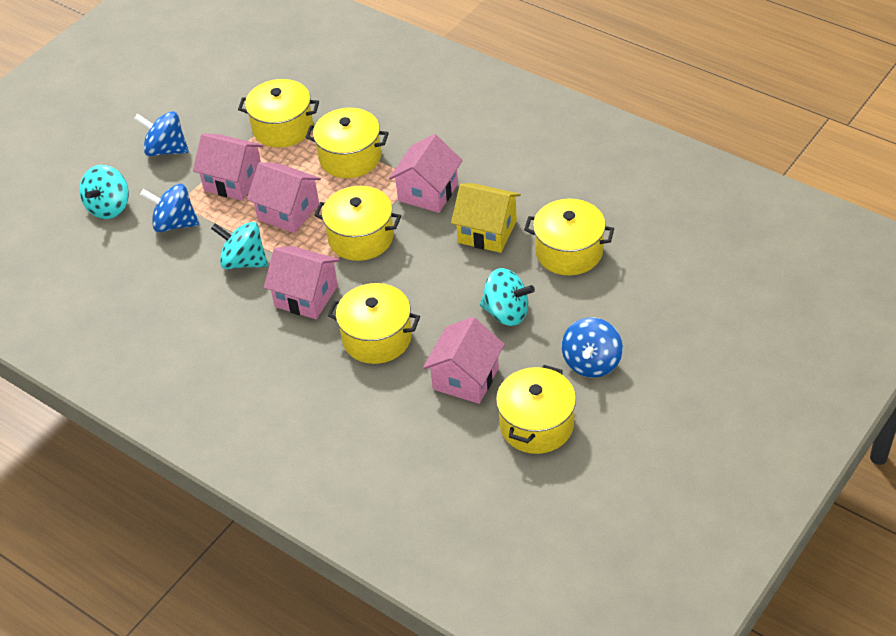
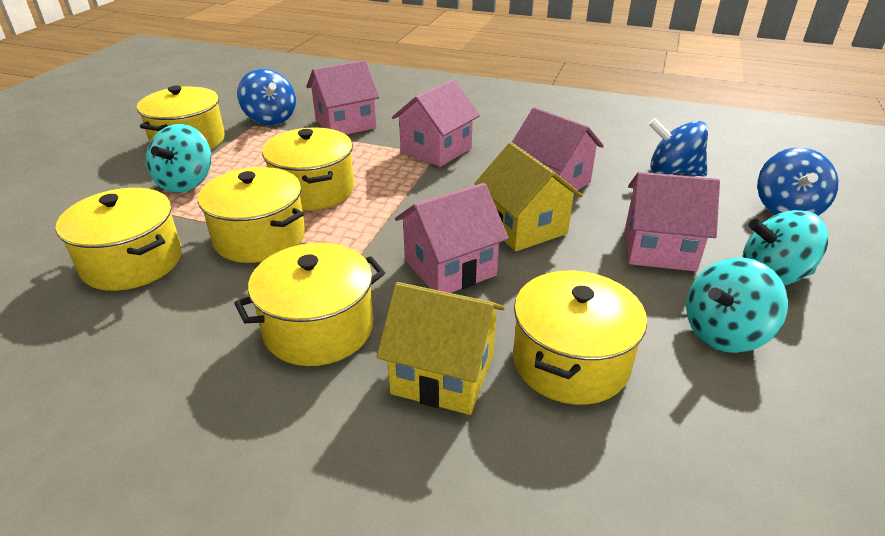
yellow house: 1 -> 2

